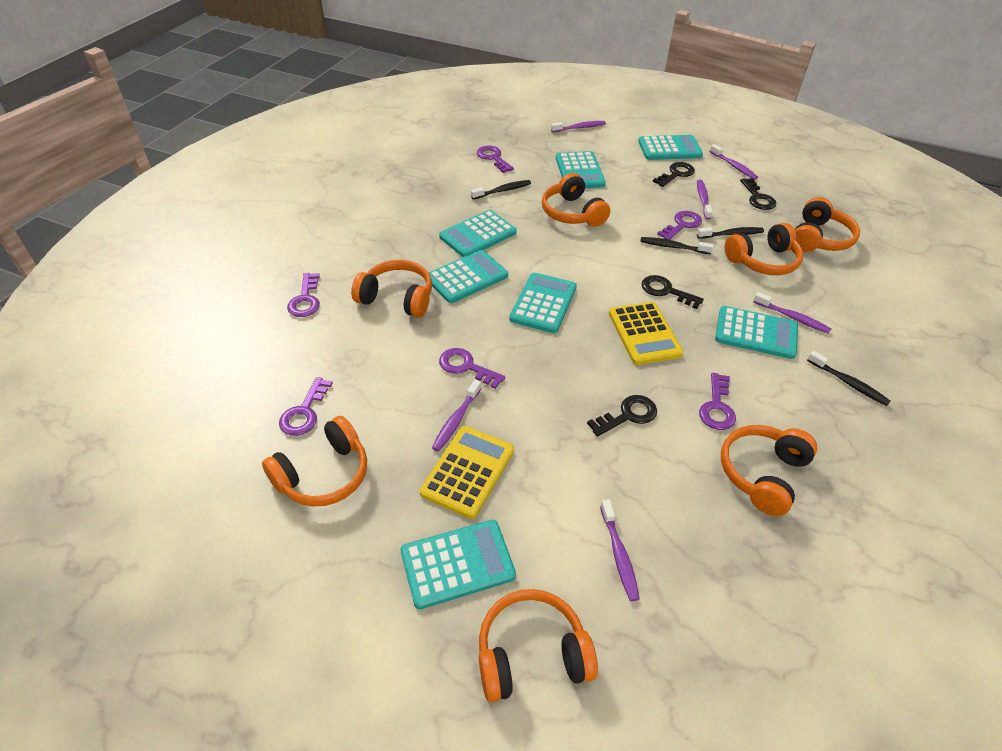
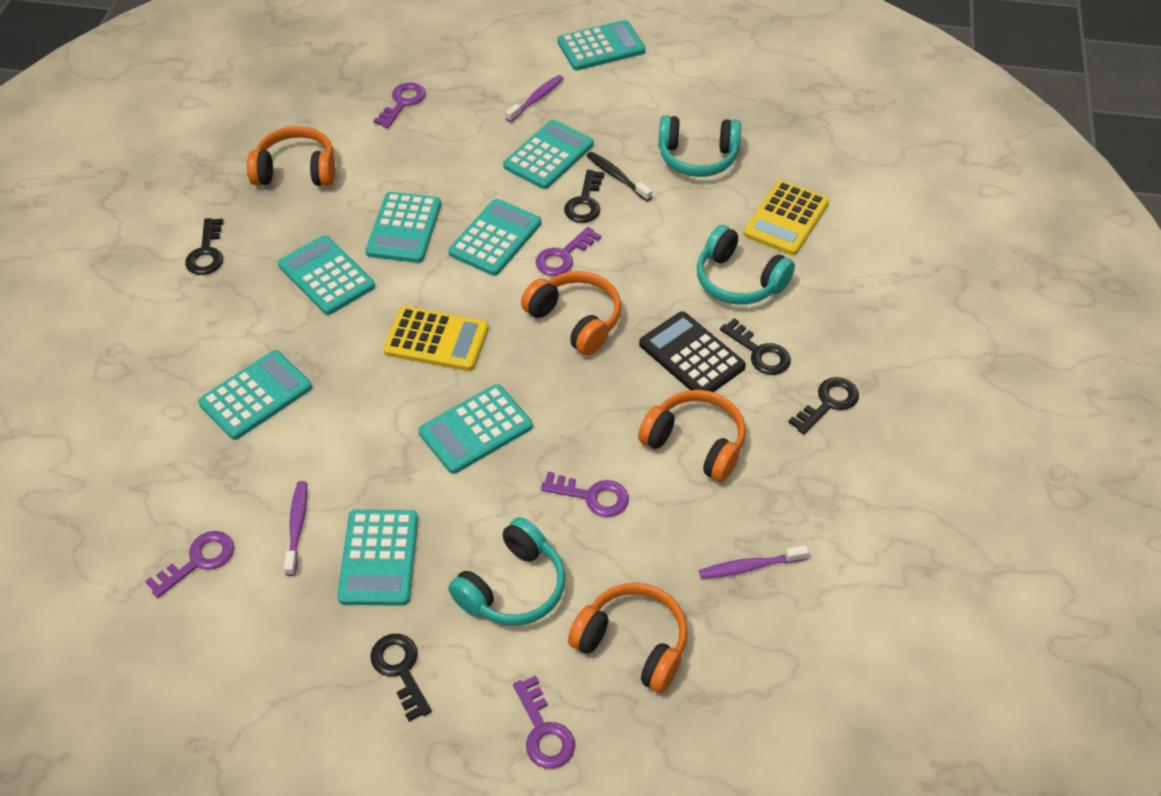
black calculator: 0 -> 1
black key: 4 -> 5
black toothbrush: 4 -> 1
orange headphones: 7 -> 4
purple key: 6 -> 5
purple toothbrush: 6 -> 3
turquoise calculator: 7 -> 8
turquoise headphones: 0 -> 3

